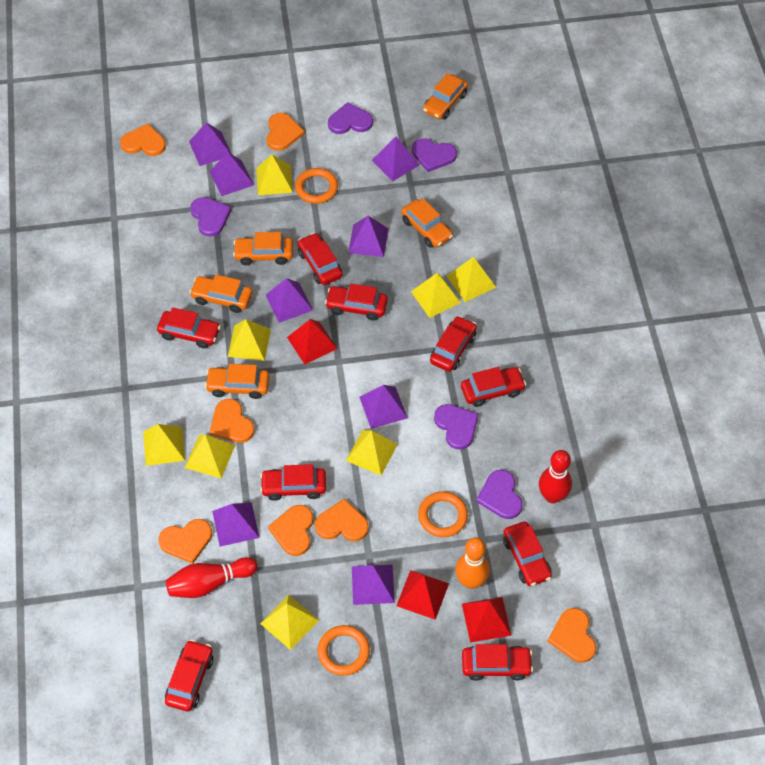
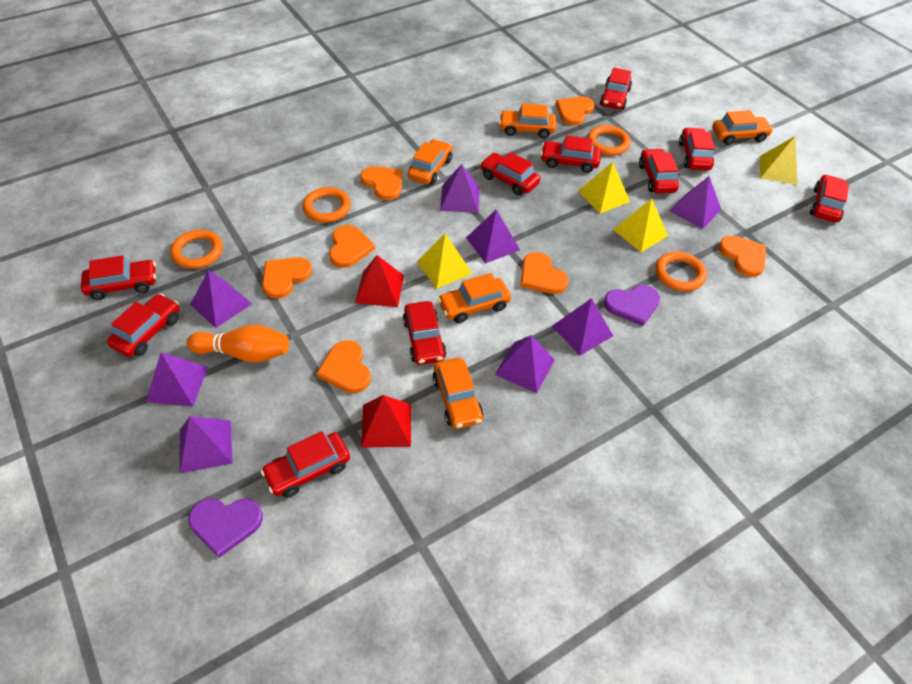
orange ring: 3 -> 4
purple heart: 5 -> 2
red bowling pin: 2 -> 0
red car: 9 -> 10
red pyramid: 3 -> 2
yellow pyramid: 8 -> 4

